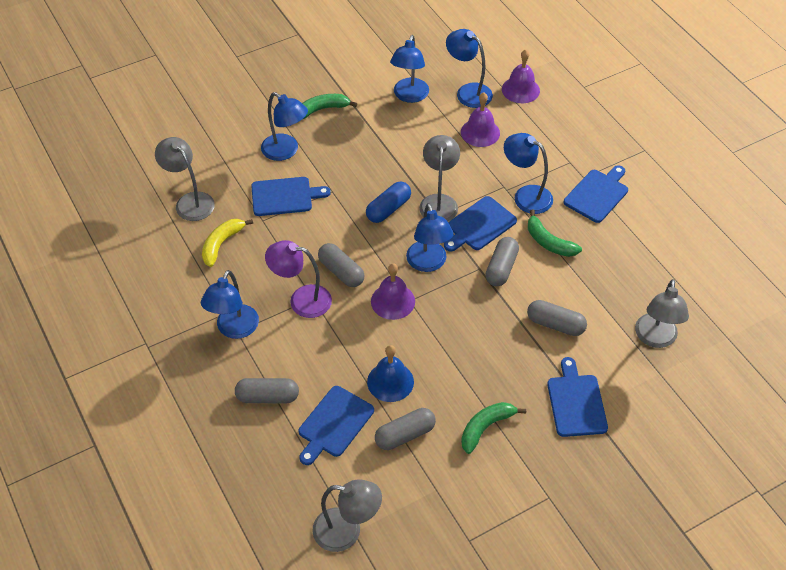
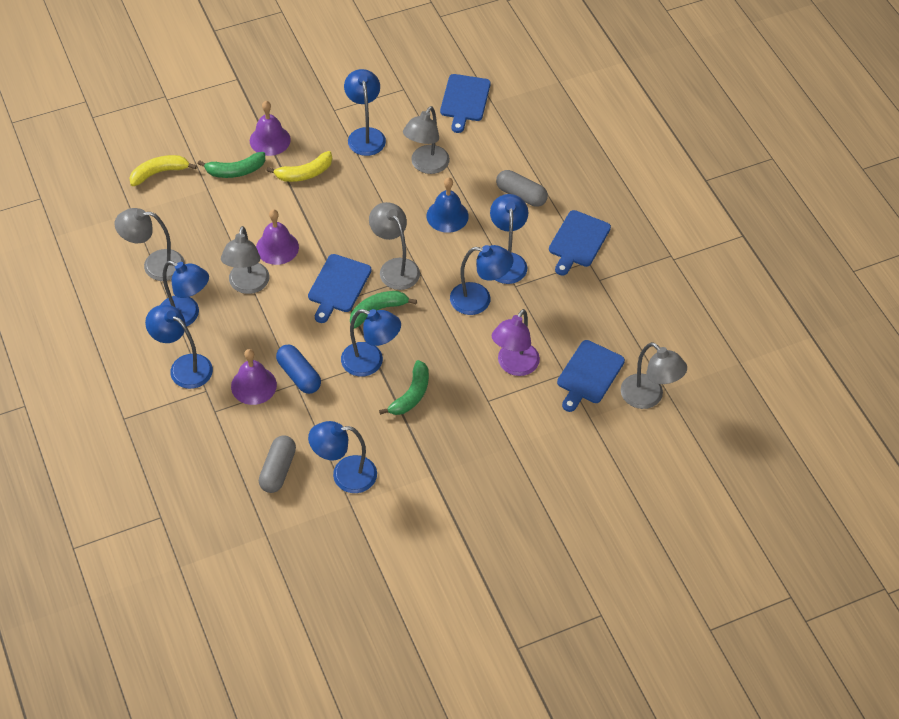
blue cutting board: 5 -> 4
blue lamp: 6 -> 7
grey capsule: 5 -> 2
grey lamp: 4 -> 5
yellow banana: 1 -> 2

